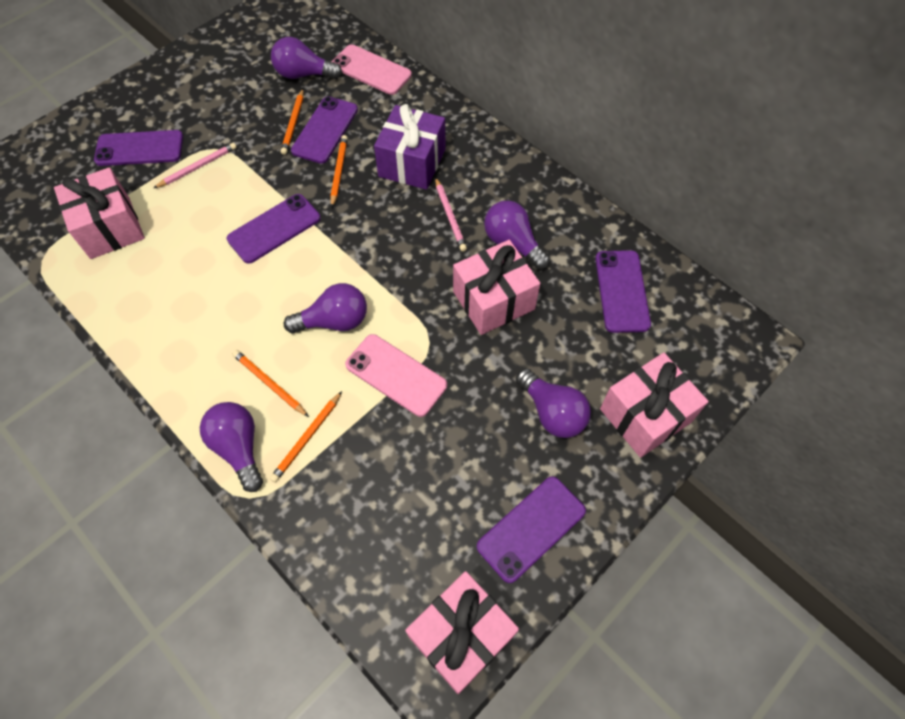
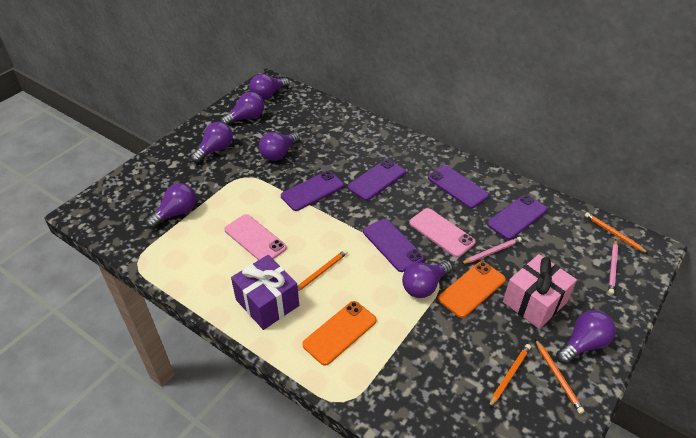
orange phone: 0 -> 2
pink gift: 4 -> 1
purple light bulb: 5 -> 7

